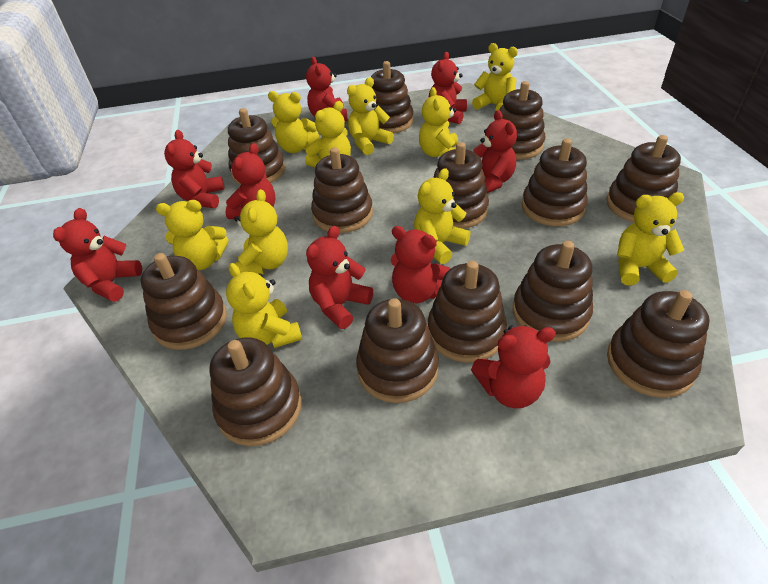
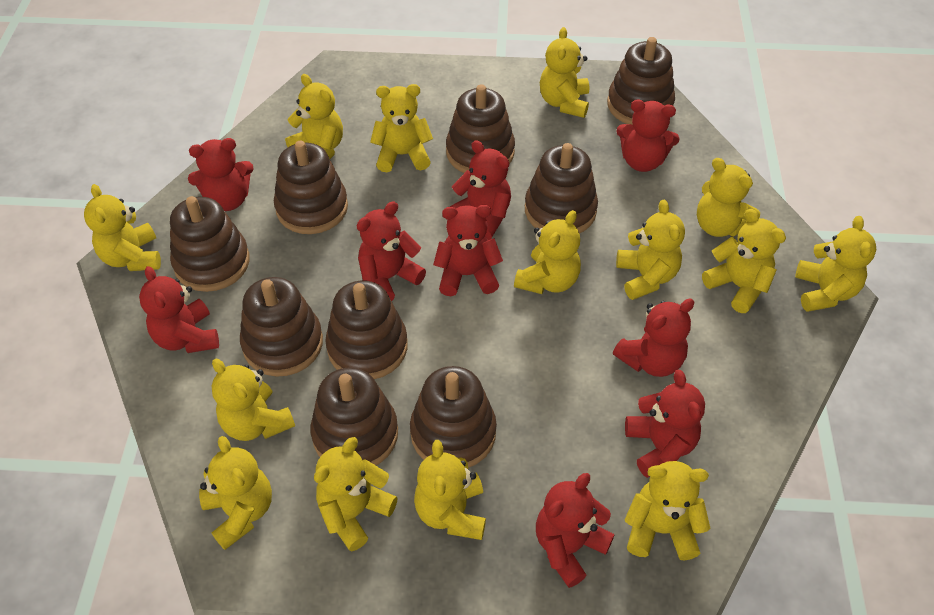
brown stacking toy: 13 -> 9
yellow teddy bear: 10 -> 14

